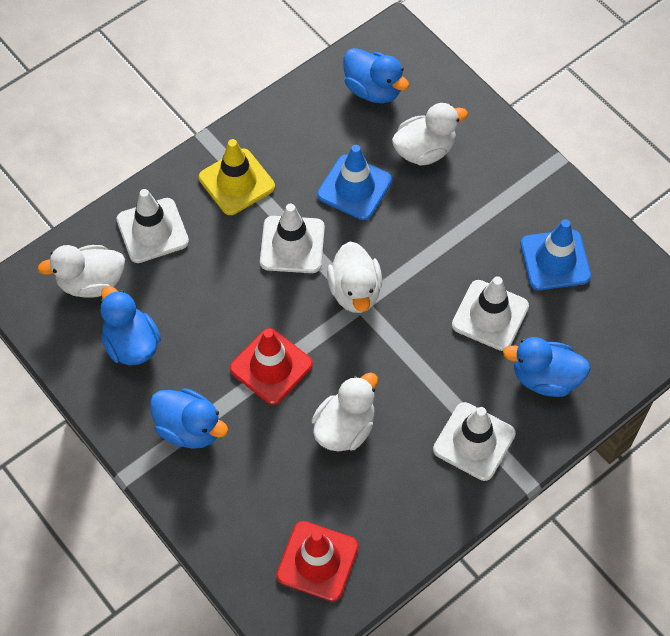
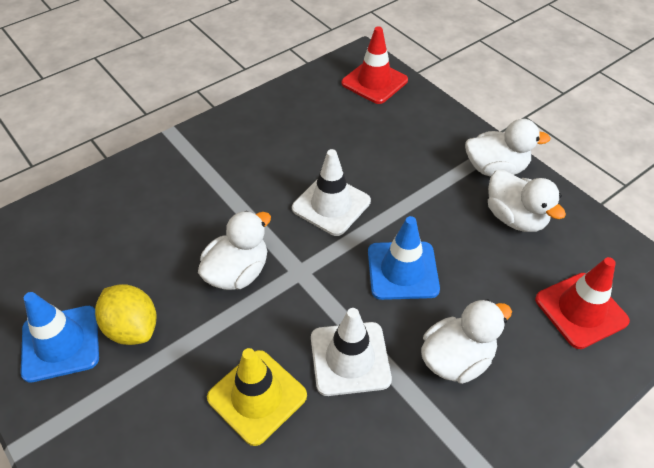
blue duck: 4 -> 0
white traffic cone: 4 -> 2
yellow lemon: 0 -> 1

